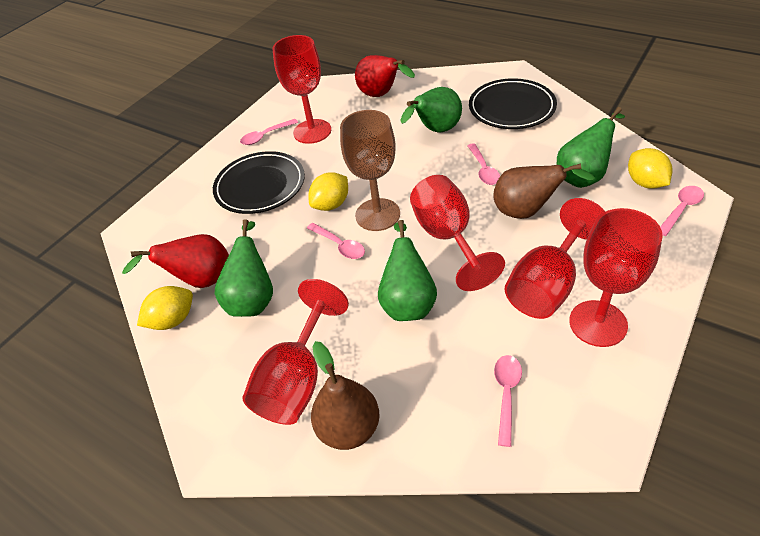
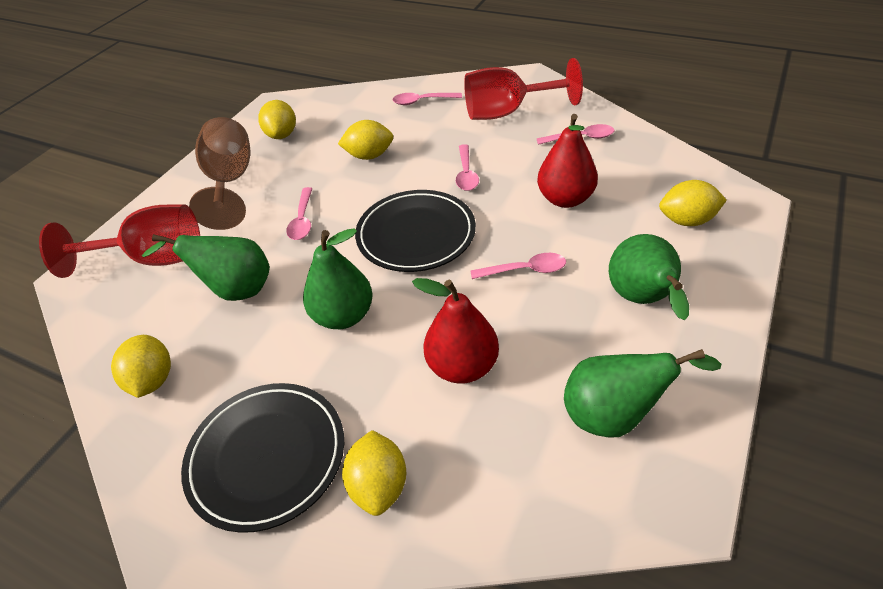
brown pear: 2 -> 0
red goblet: 5 -> 2
yellow lemon: 3 -> 5

